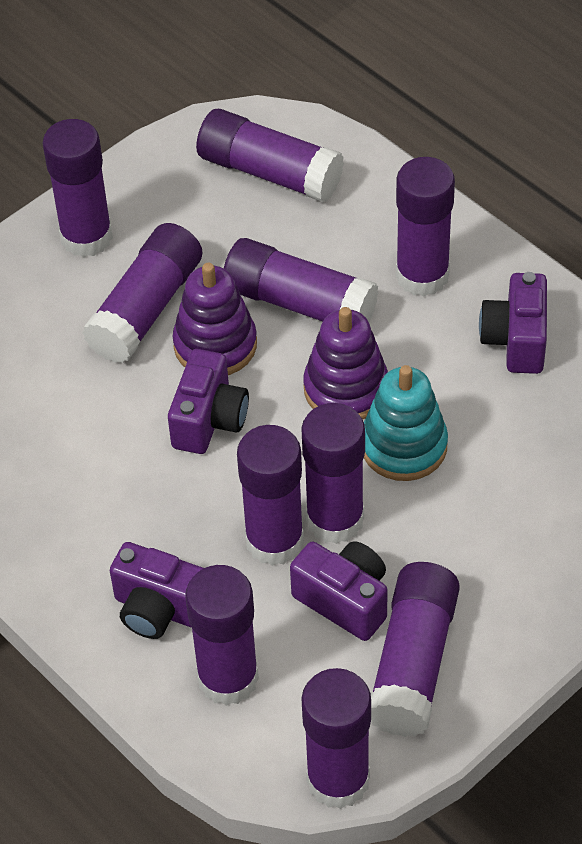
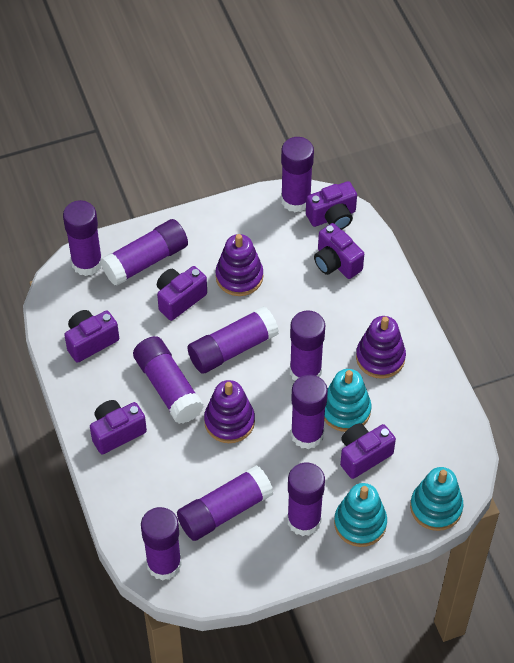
purple camera: 4 -> 6
purple stacking toy: 2 -> 3
turquoise stacking toy: 1 -> 3

